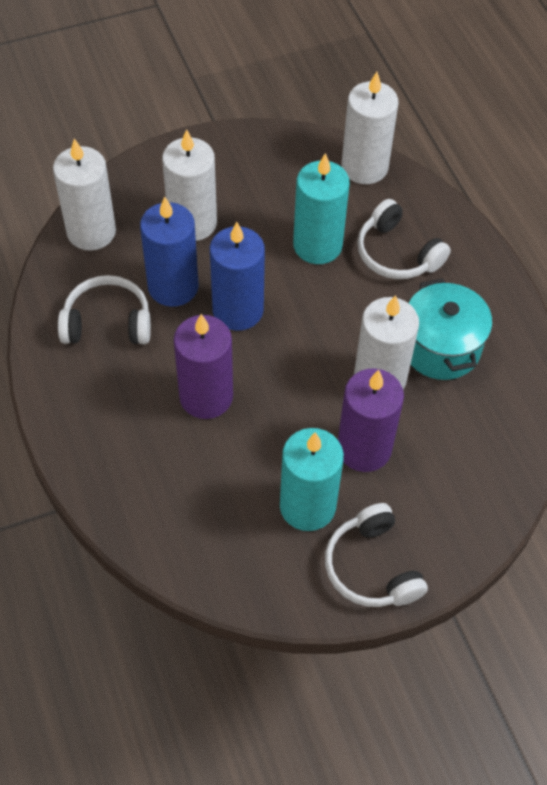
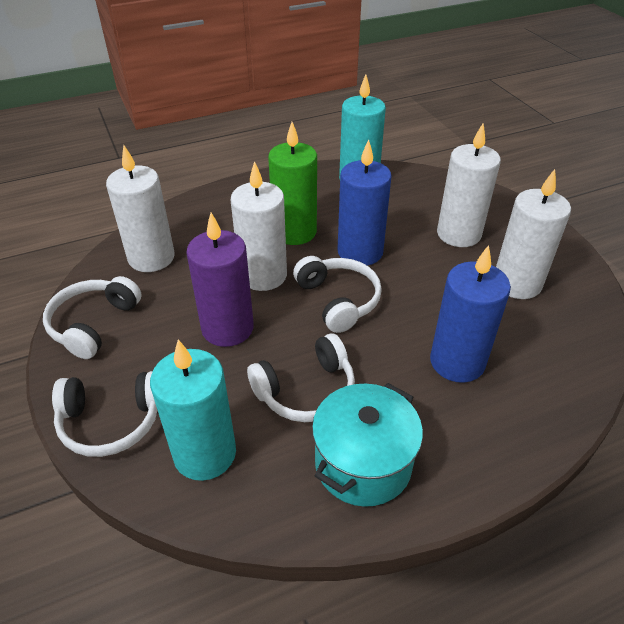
green candle: 0 -> 1
purple candle: 2 -> 1
white headphones: 3 -> 4

